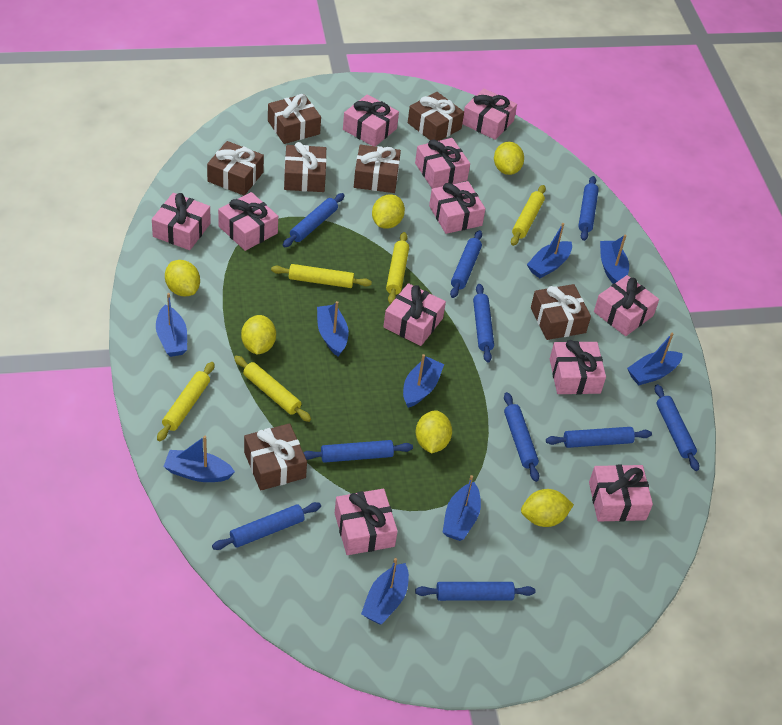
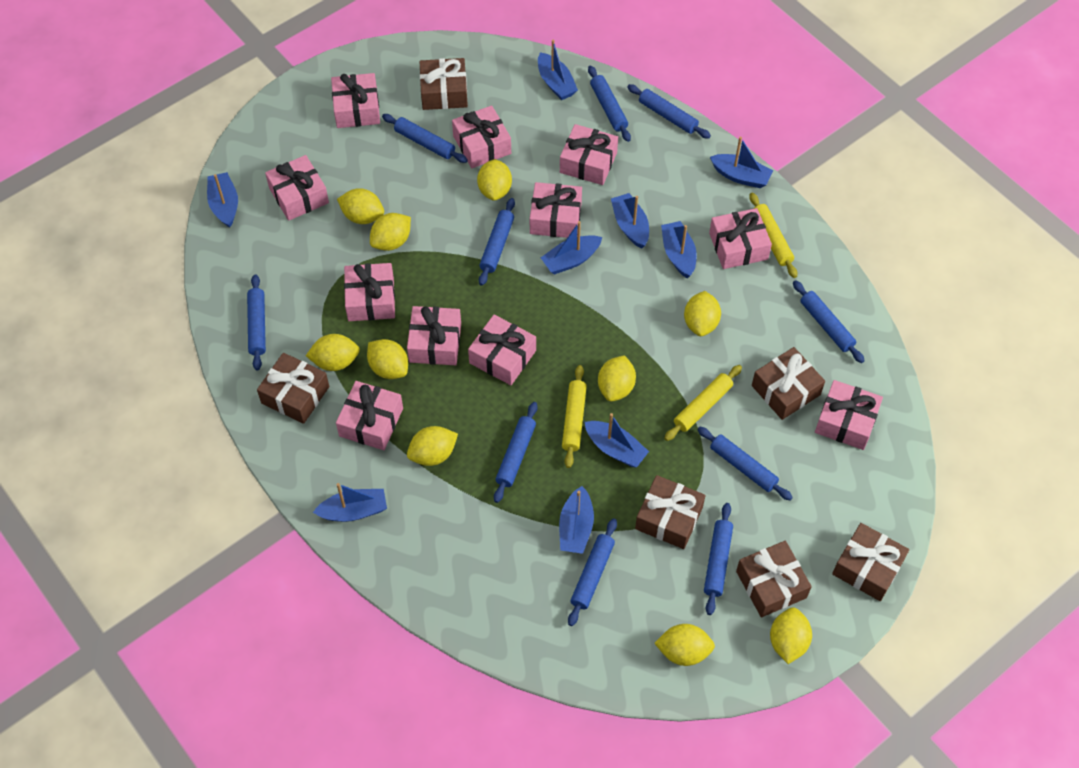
brown gift: 7 -> 6
yellow lemon: 6 -> 10
yellow rolling pin: 5 -> 3

